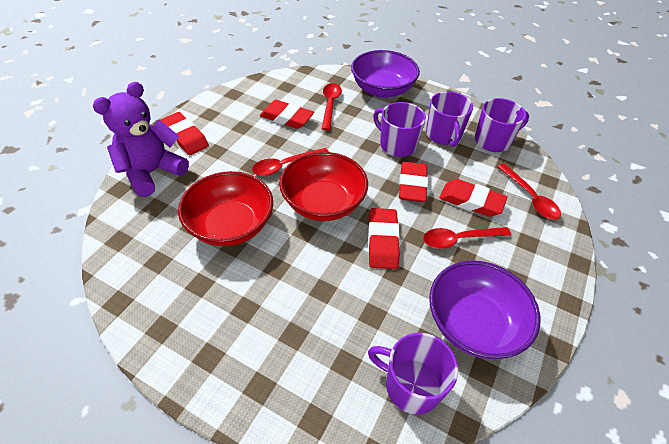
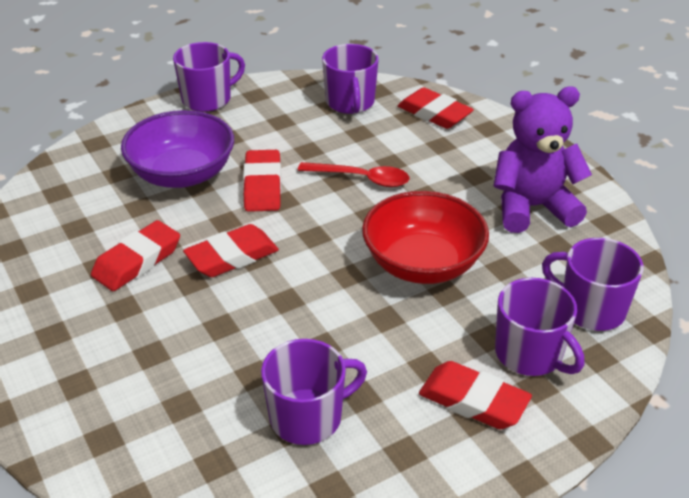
purple bowl: 2 -> 1
purple mug: 4 -> 5
red bowl: 2 -> 1
red spoon: 4 -> 1

